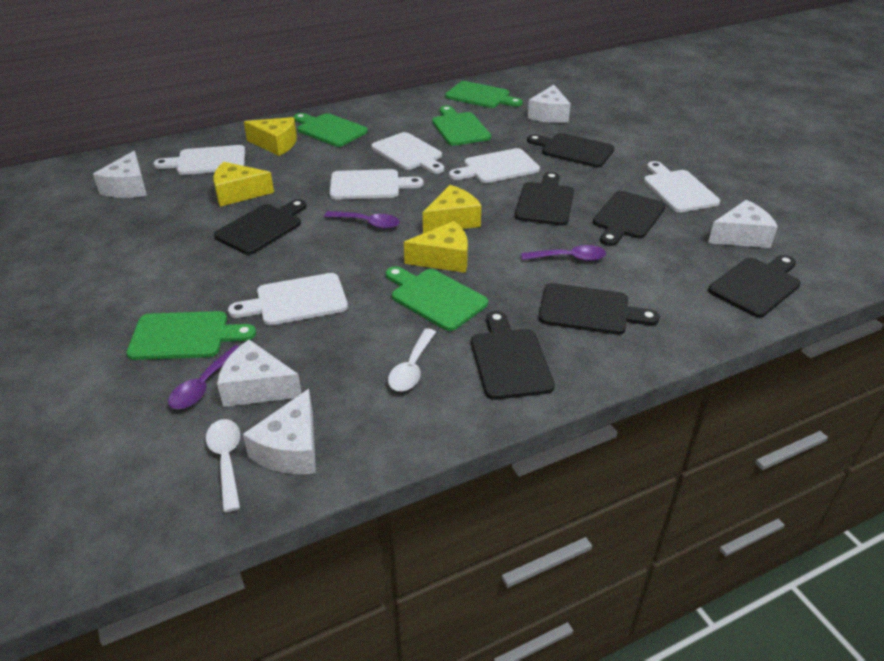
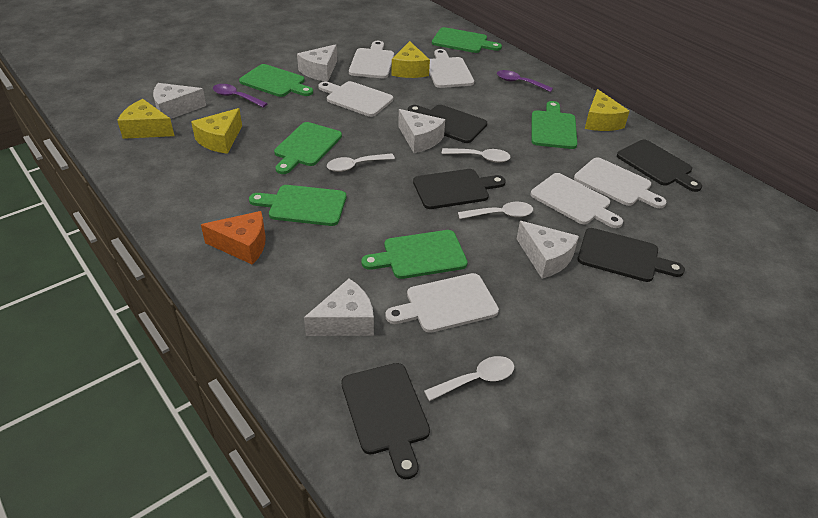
black cutting board: 7 -> 5
green cutting board: 5 -> 6
orange cheese: 0 -> 1
purple spoon: 3 -> 2
white spoon: 2 -> 4

